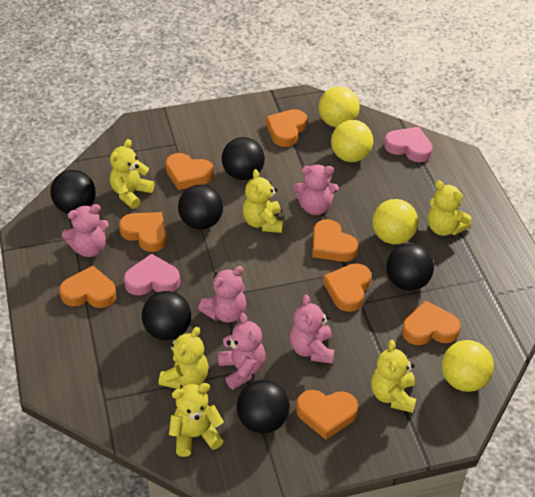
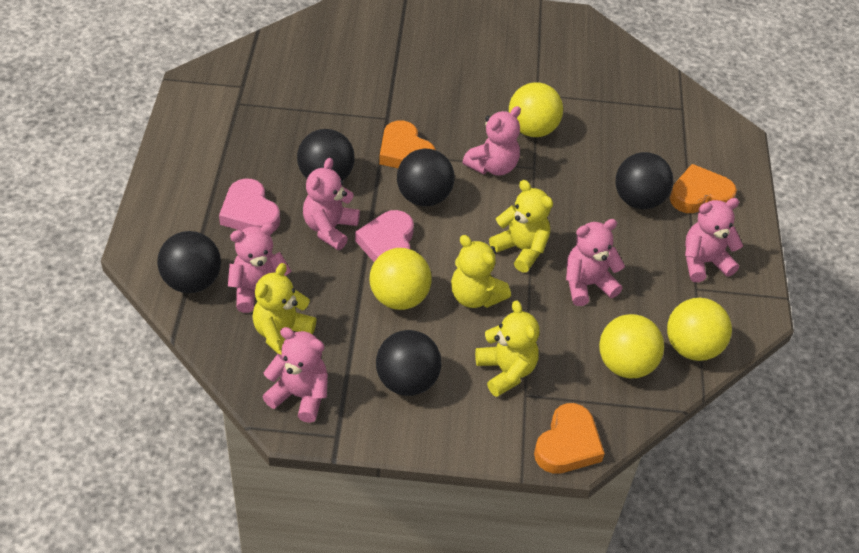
black ball: 6 -> 5
orange heart: 8 -> 3
pink teddy bear: 5 -> 6
yellow teddy bear: 6 -> 4

